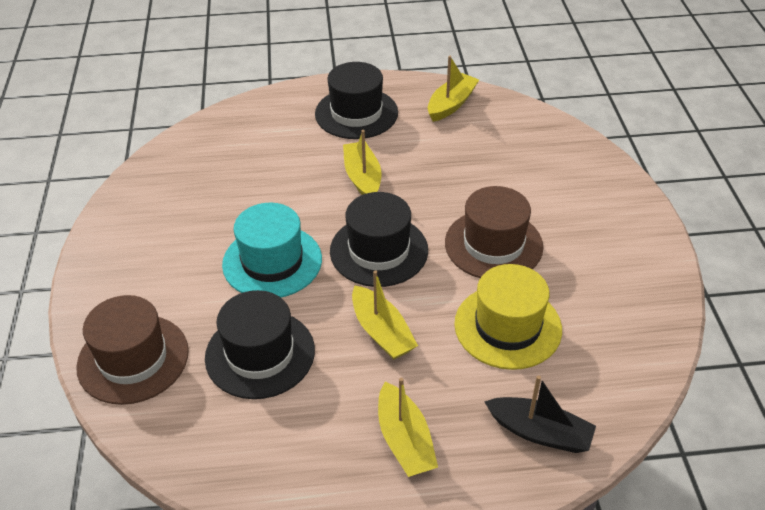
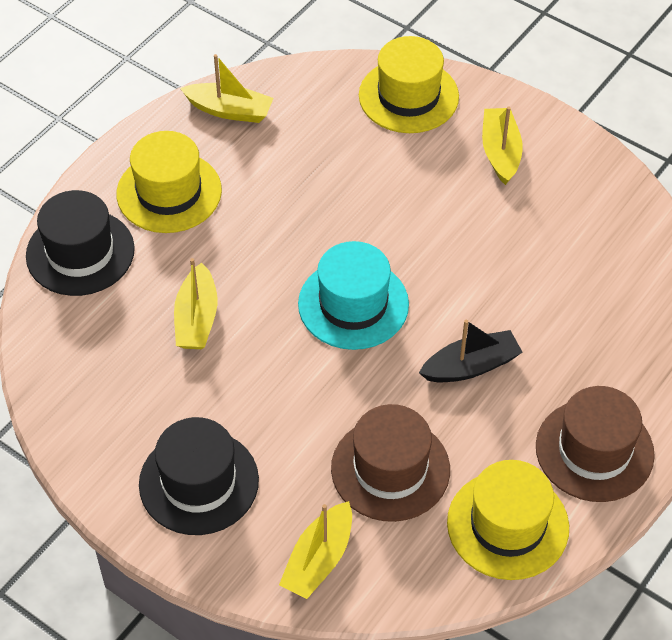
black hat: 3 -> 2
yellow hat: 1 -> 3

